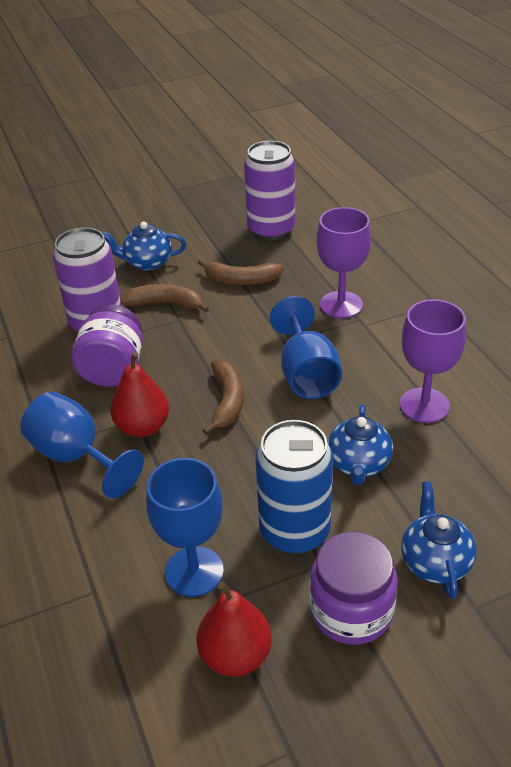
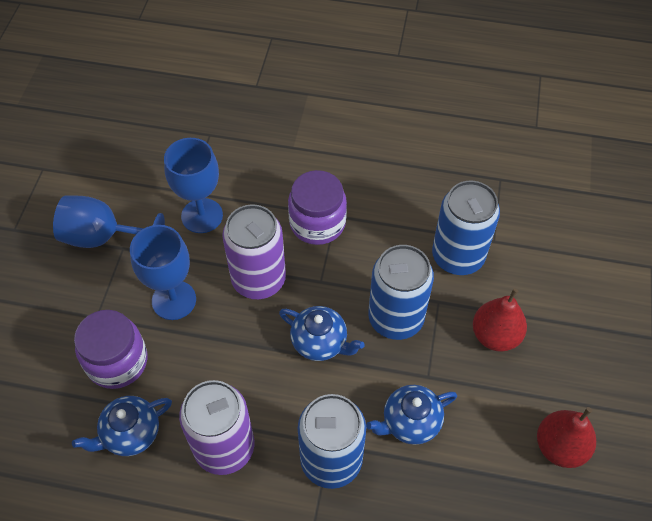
blue can: 1 -> 3
brown banana: 3 -> 0
purple goblet: 2 -> 0

